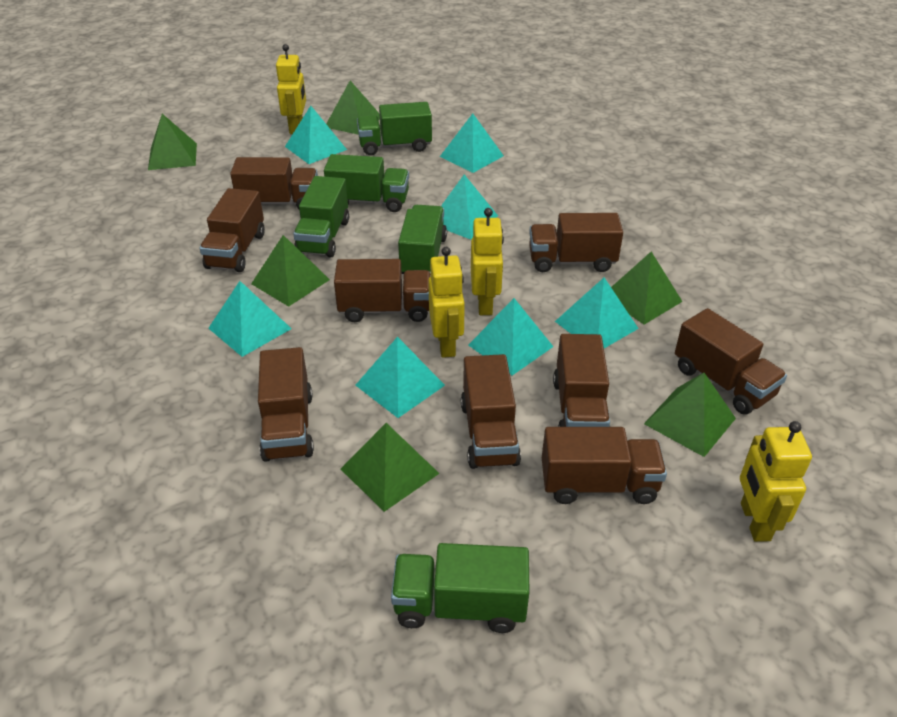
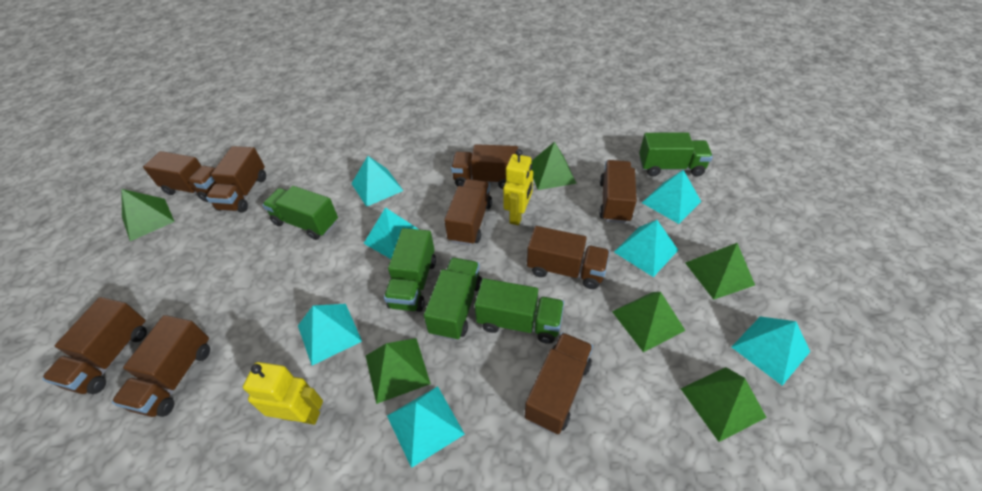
yellow robot: 4 -> 2

